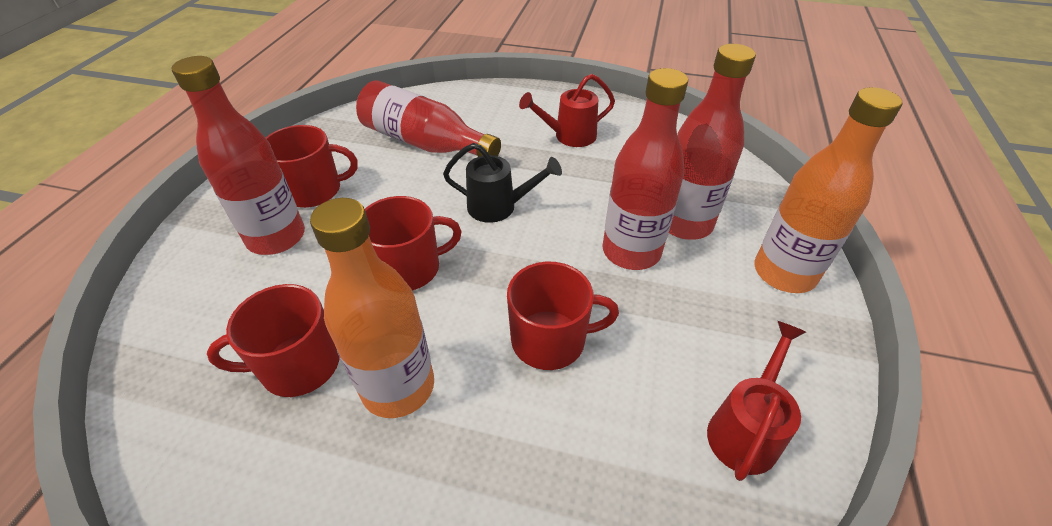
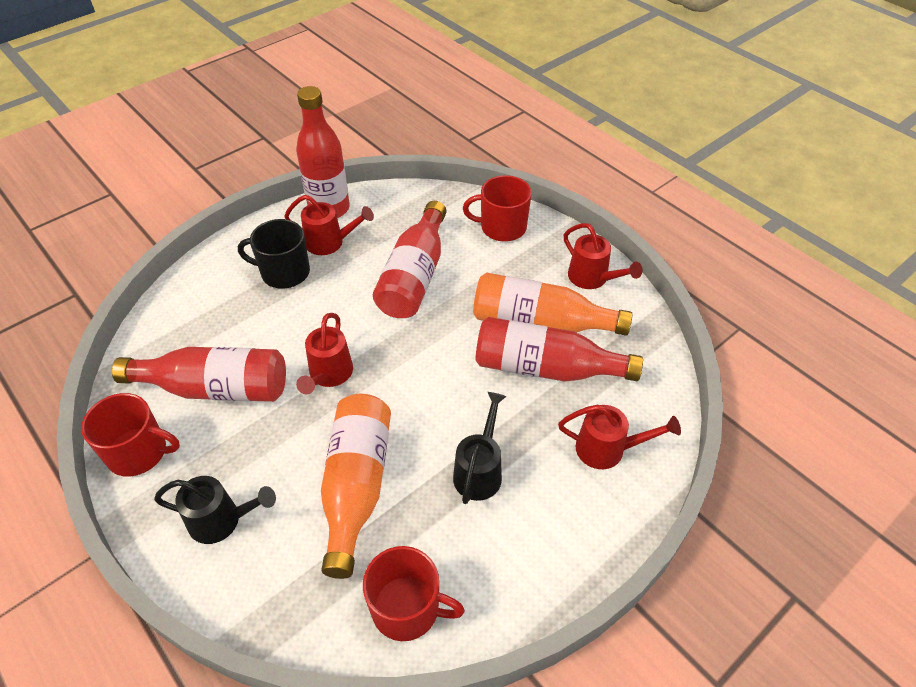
black mug: 0 -> 1
black watering can: 1 -> 2
red mug: 4 -> 3
red watering can: 2 -> 4

